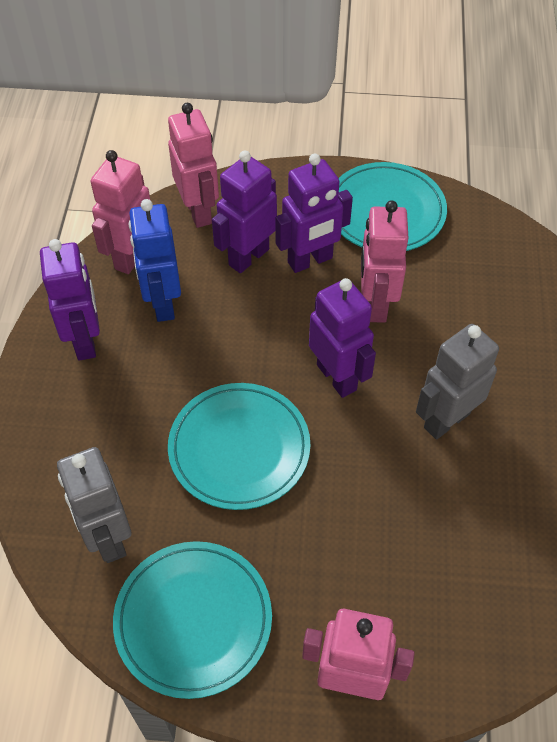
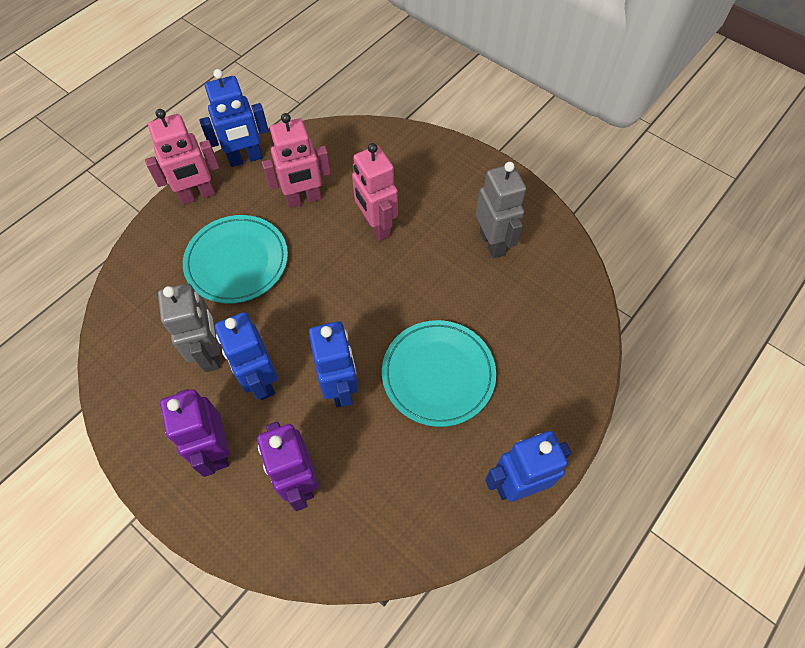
blue robot: 1 -> 4
pink robot: 4 -> 3
purple robot: 4 -> 2
turquoise plate: 3 -> 2

